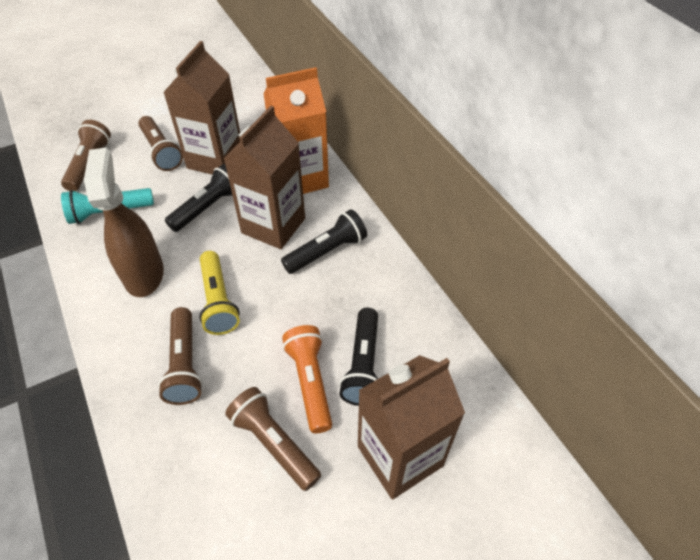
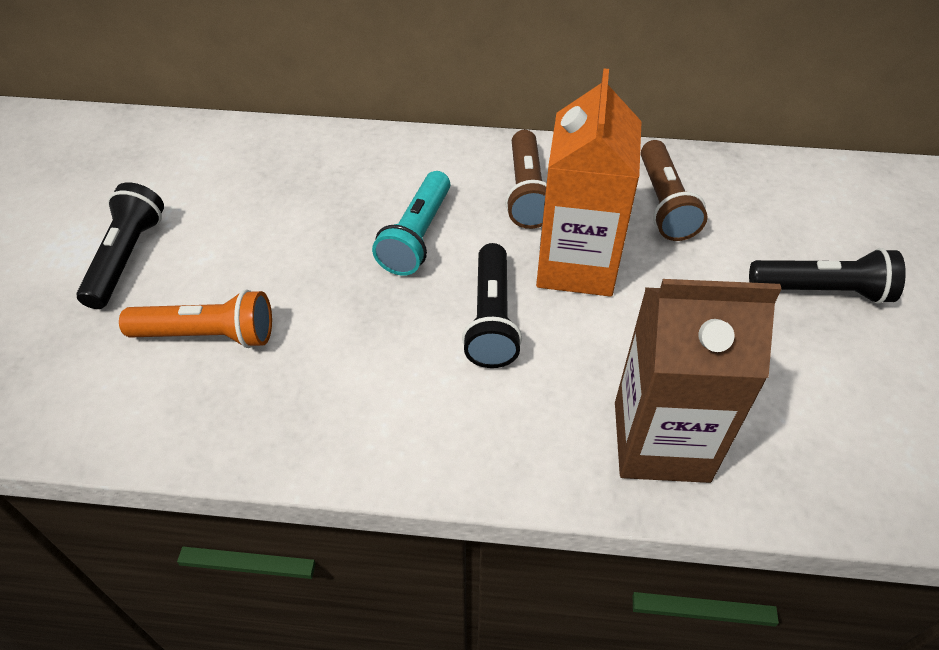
brown carton: 3 -> 1
brown flashlight: 4 -> 2
brown spray bottle: 1 -> 0
yellow flashlight: 1 -> 0

